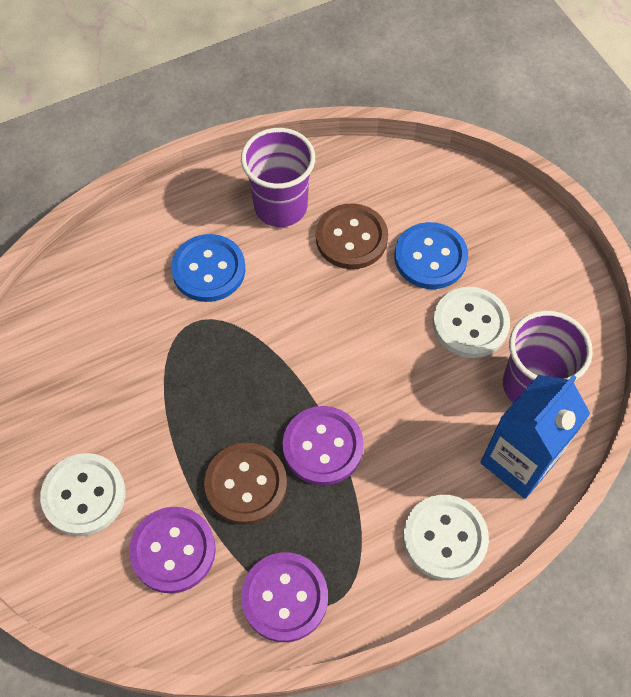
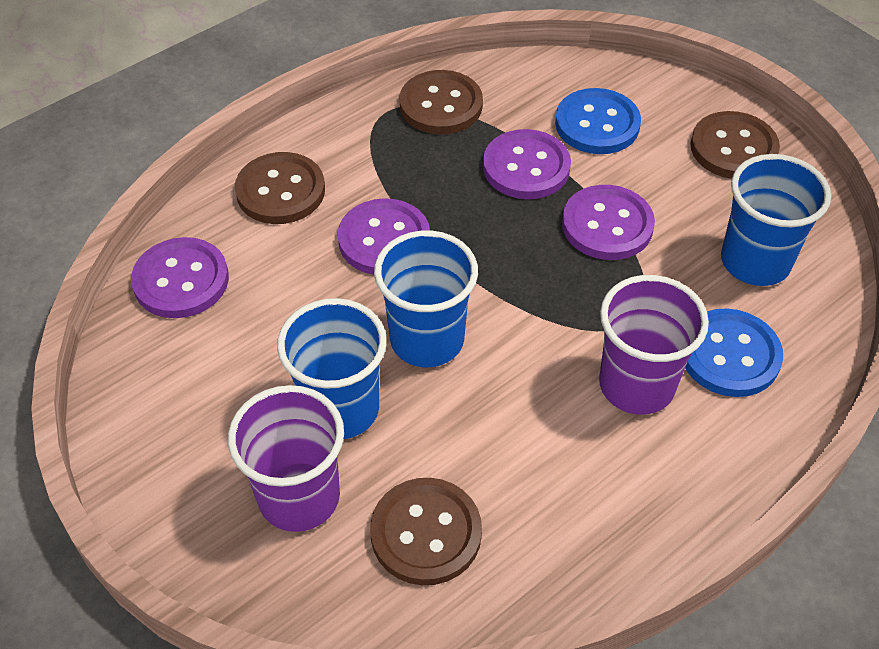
blue carton: 1 -> 0
blue cup: 0 -> 3
brown button: 2 -> 4
purple button: 3 -> 4
white button: 3 -> 0

